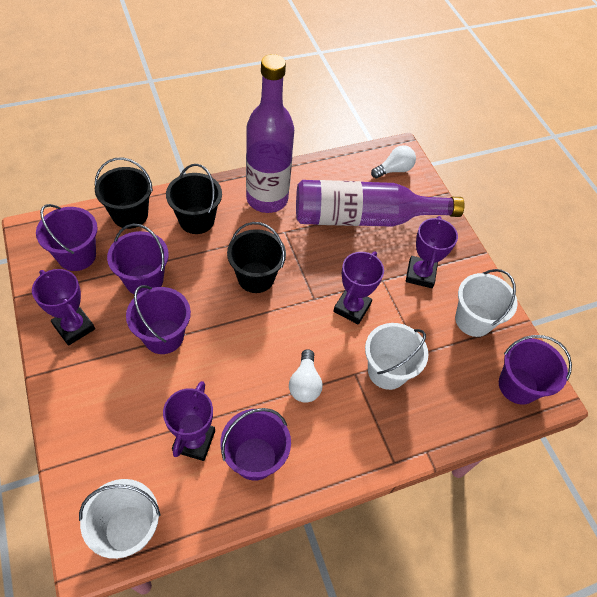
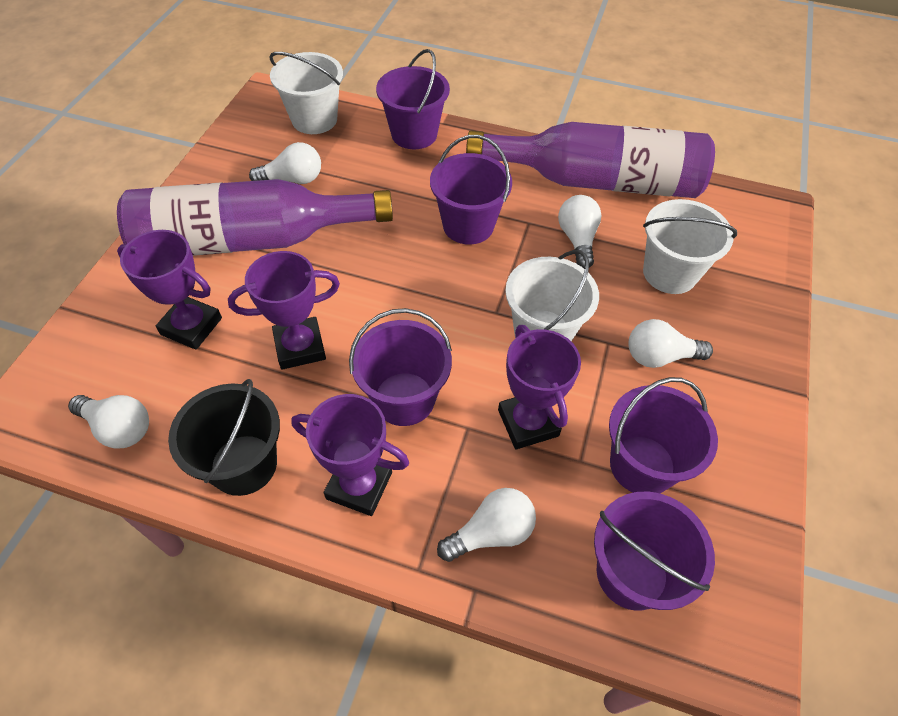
black bucket: 3 -> 1
white light bulb: 2 -> 5

